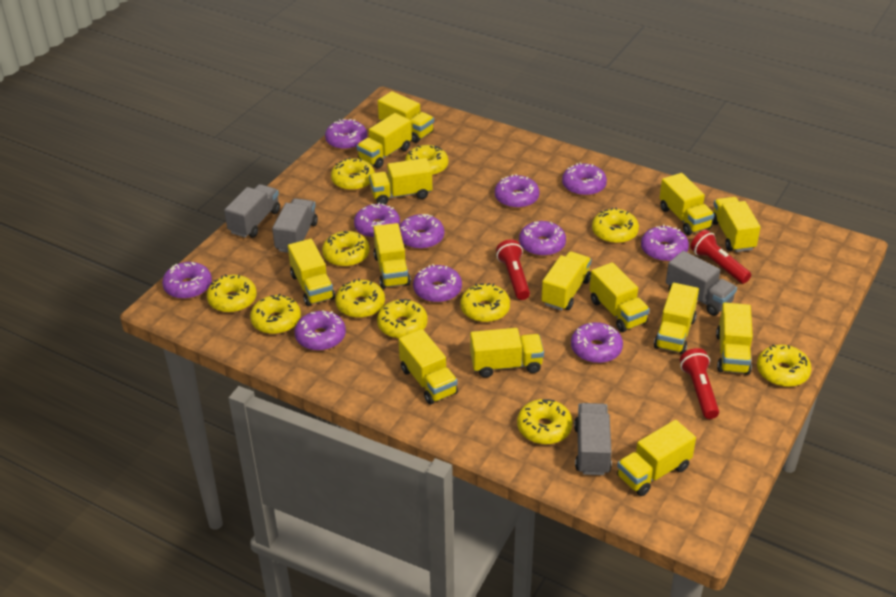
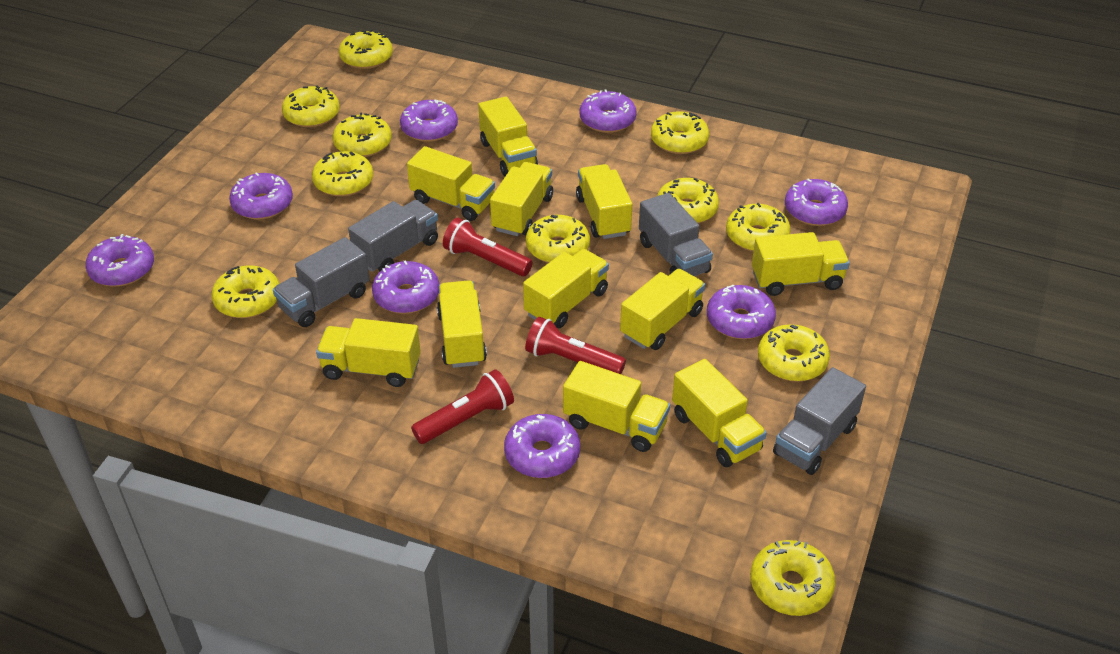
purple donut: 11 -> 8
yellow truck: 14 -> 11

